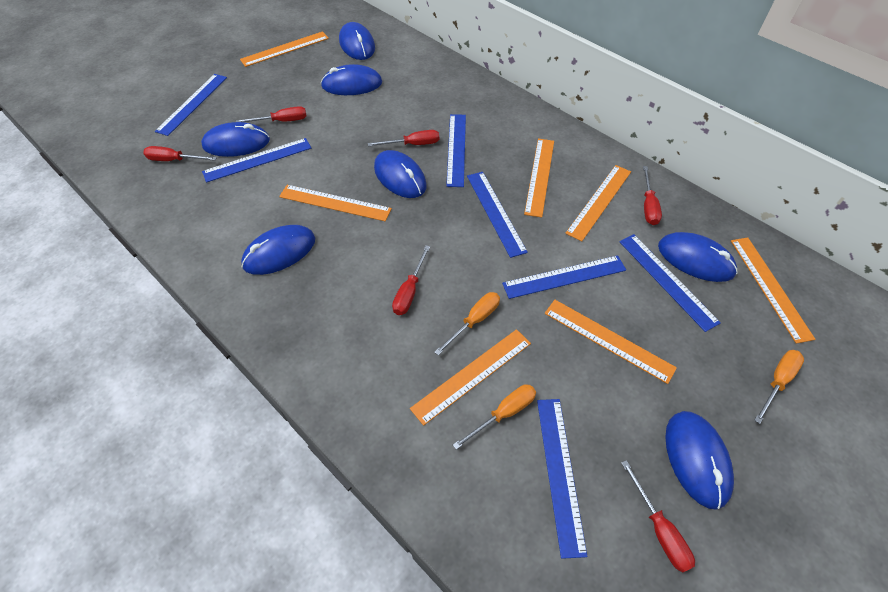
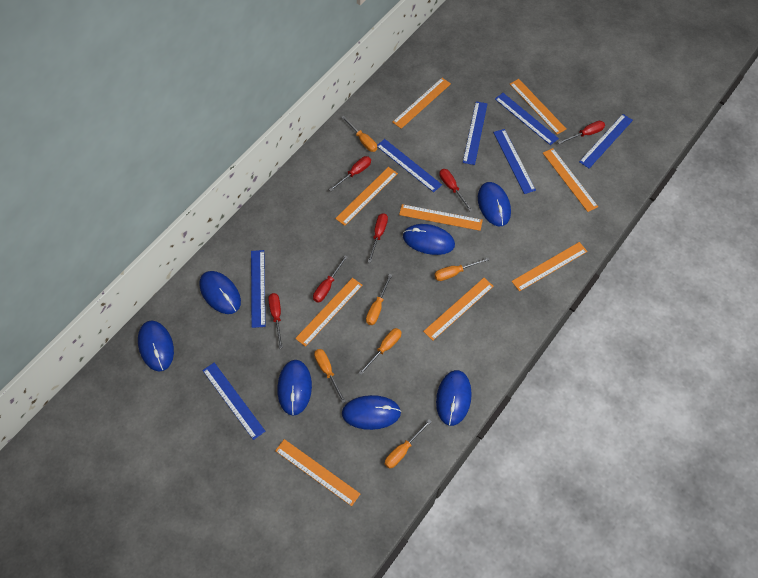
orange ruler: 7 -> 9
orange screwdriver: 3 -> 6

